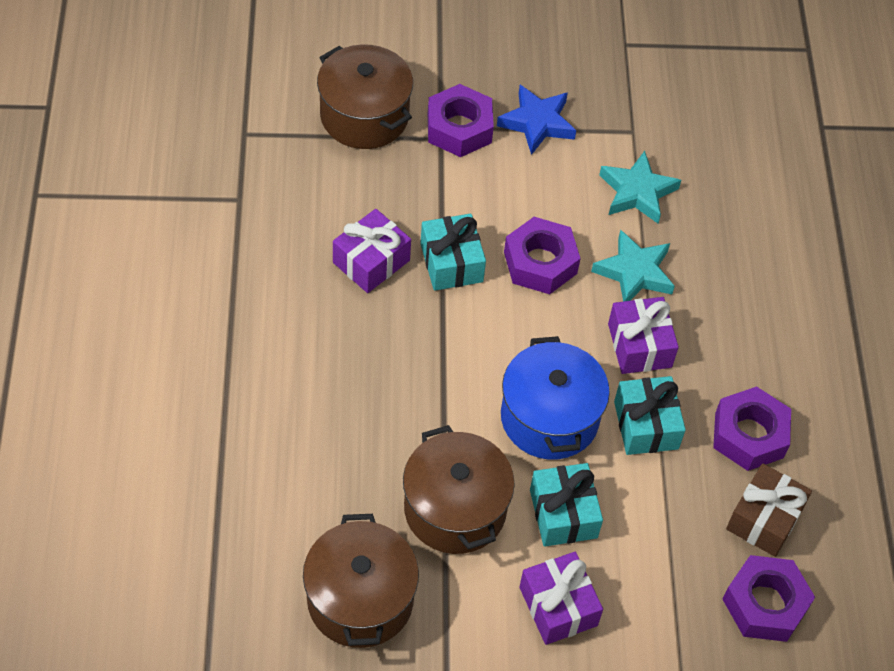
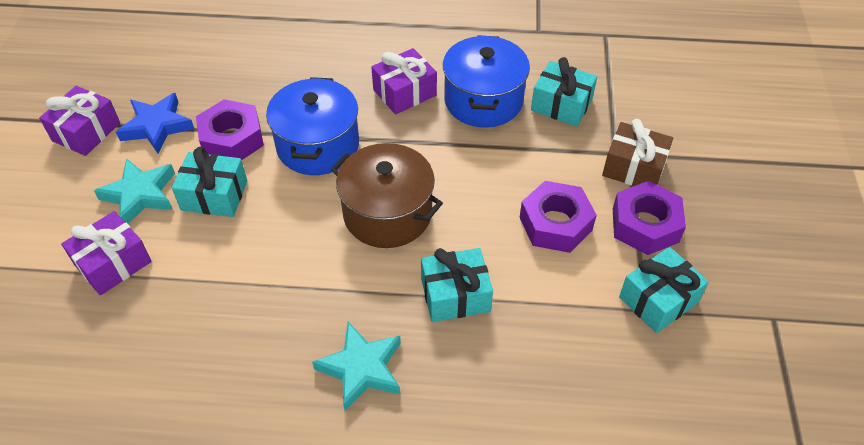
blue pot: 1 -> 2
brown pot: 3 -> 1
purple nut: 4 -> 3
turquoise gift: 3 -> 4

